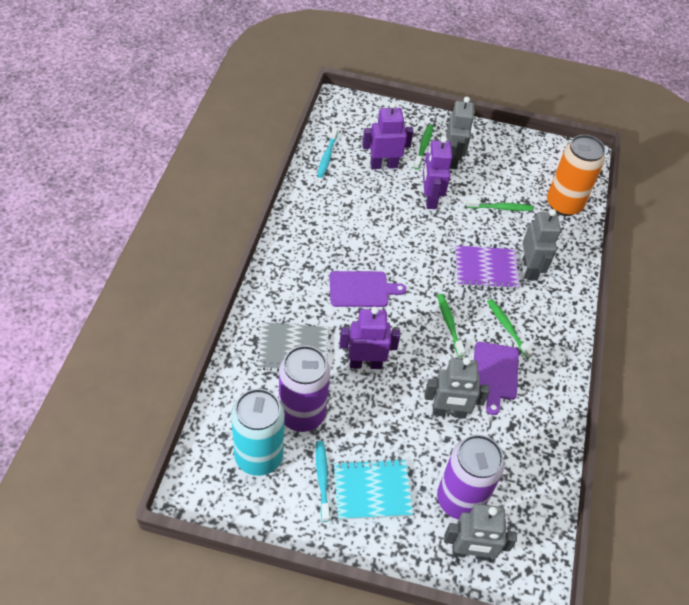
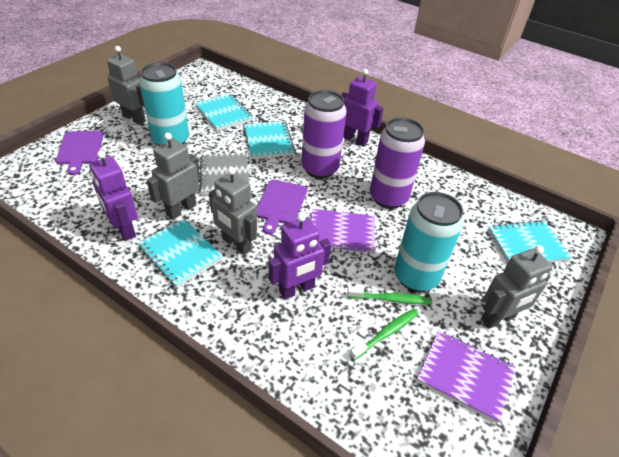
green toothbrush: 4 -> 2
orange can: 1 -> 0
purple notebook: 1 -> 2
turquoise can: 1 -> 2
turquoise notebook: 1 -> 4
turquoise toothbrush: 2 -> 0

